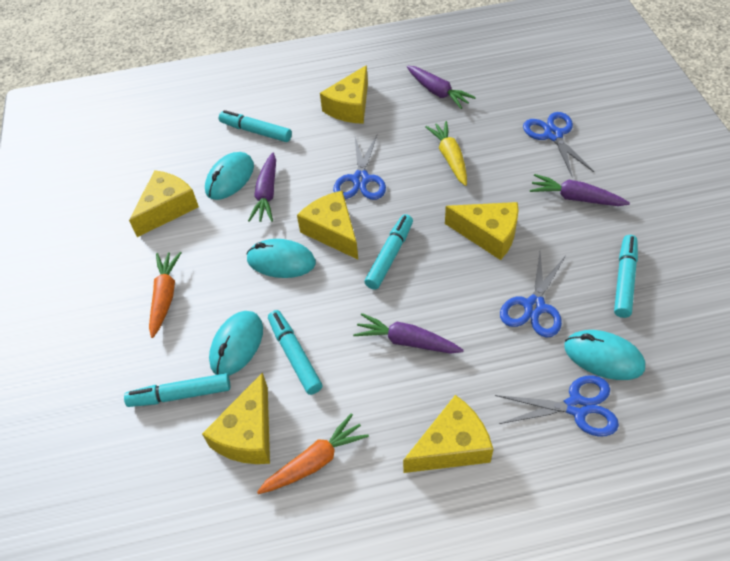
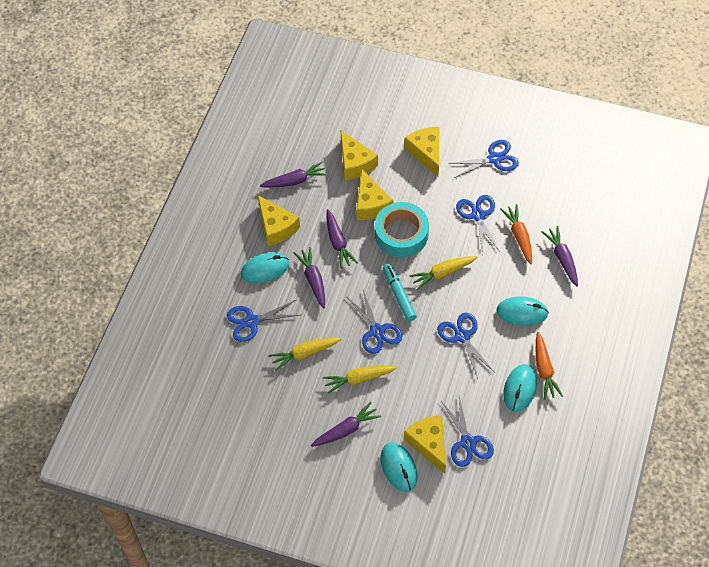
blue scissors: 4 -> 6
purple carrot: 4 -> 5
turquoise marker: 5 -> 1
turquoise tape: 0 -> 1
yellow carrot: 1 -> 3
yellow cheese: 6 -> 5

